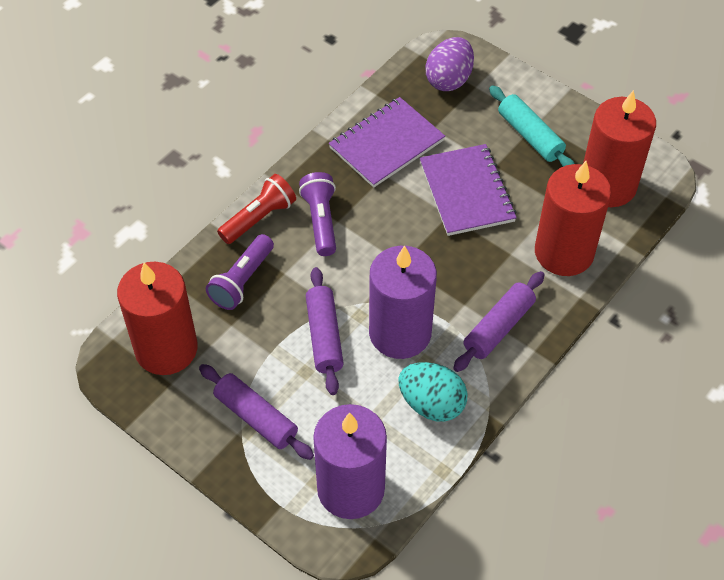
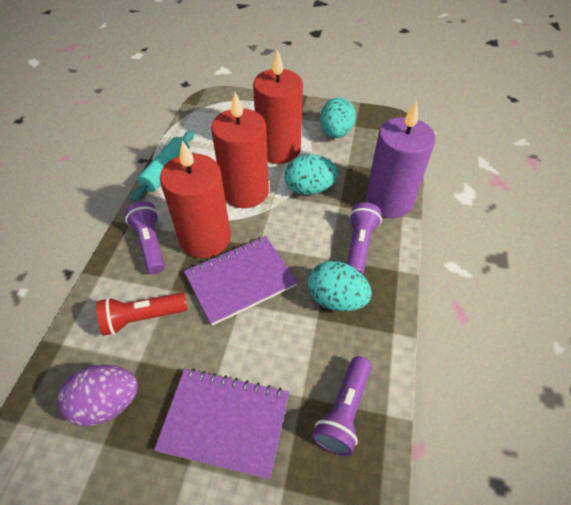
purple candle: 2 -> 1
purple flashlight: 2 -> 3
purple rolling pin: 3 -> 0
turquoise egg: 1 -> 3

